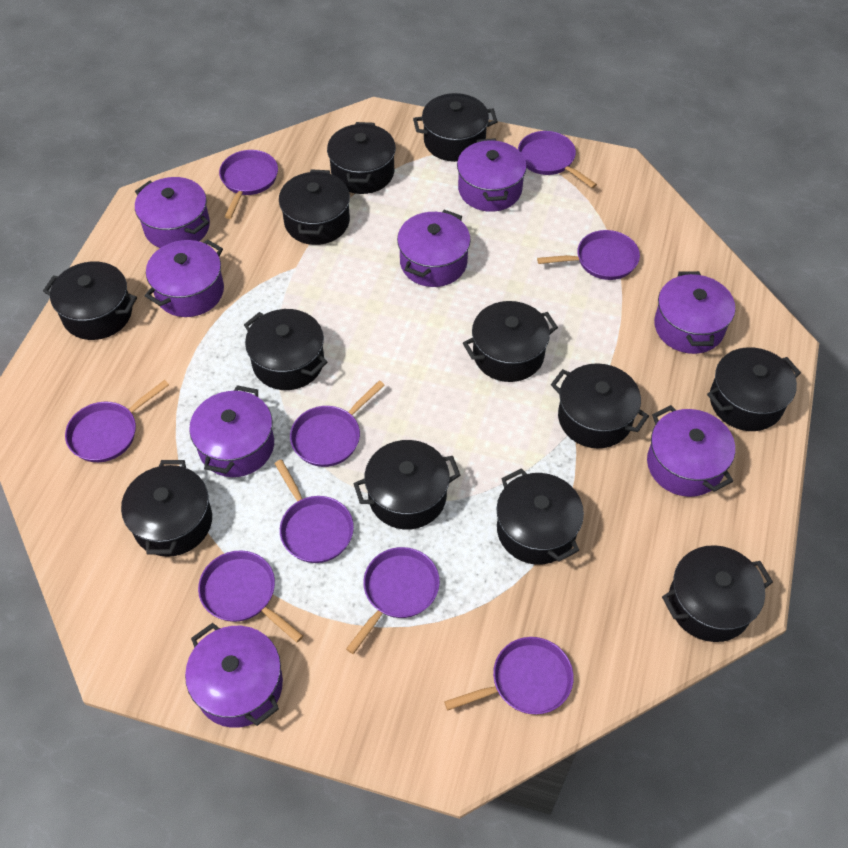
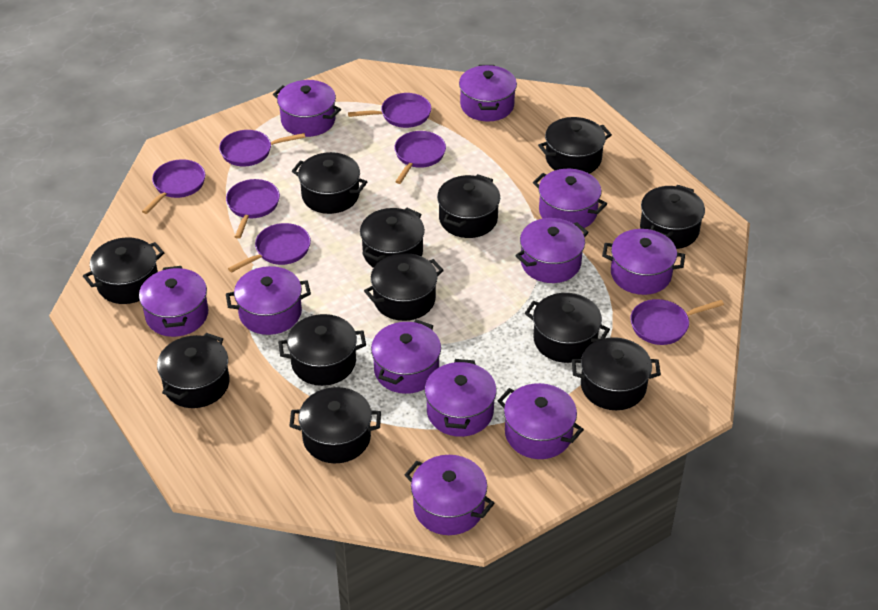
purple pan: 9 -> 7
purple pot: 8 -> 11

